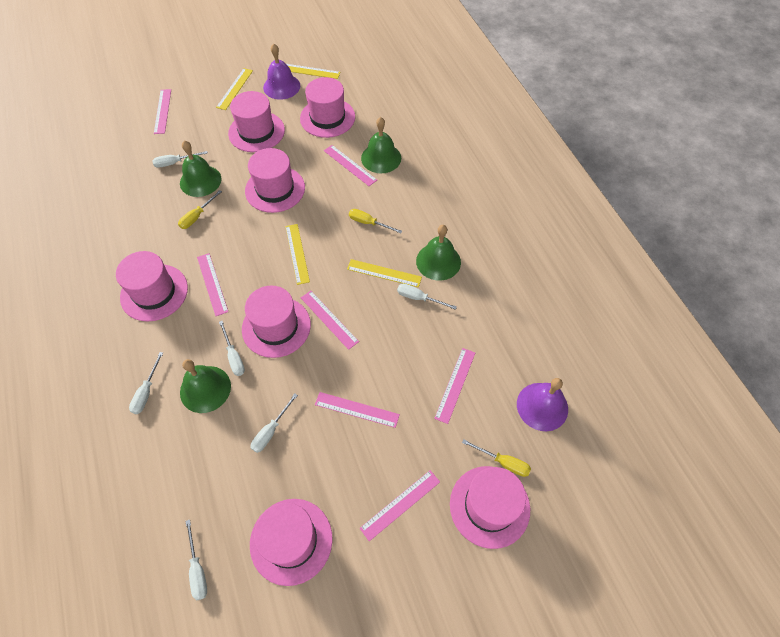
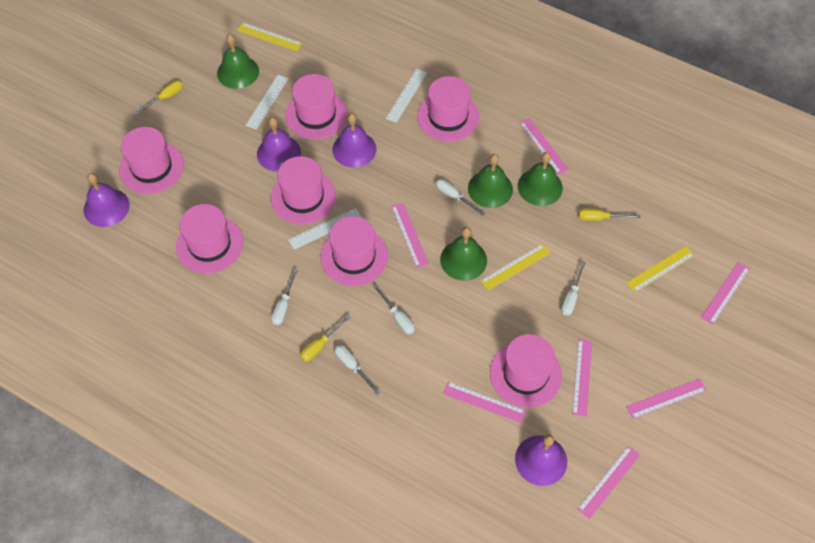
purple bell: 2 -> 4
white ruler: 0 -> 3
white screwdriver: 6 -> 5
yellow ruler: 4 -> 3

